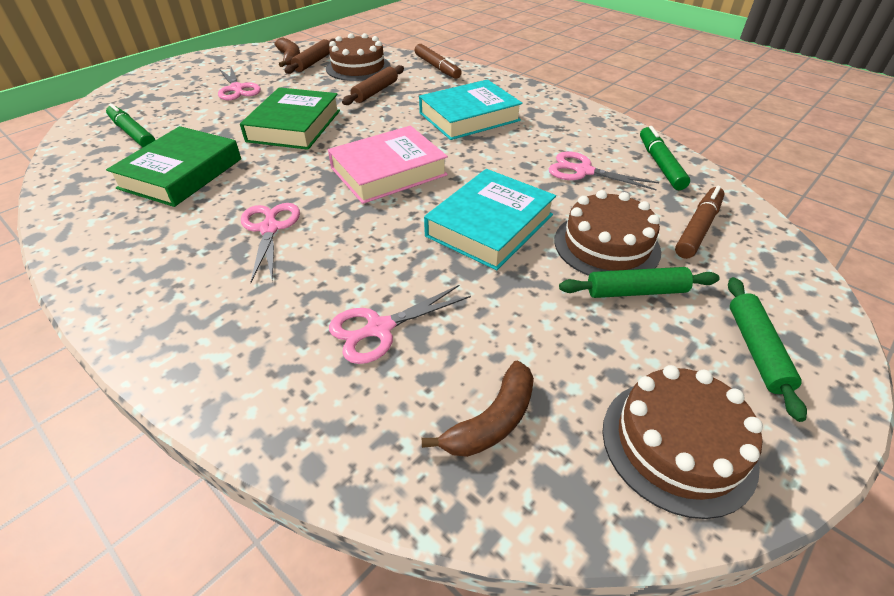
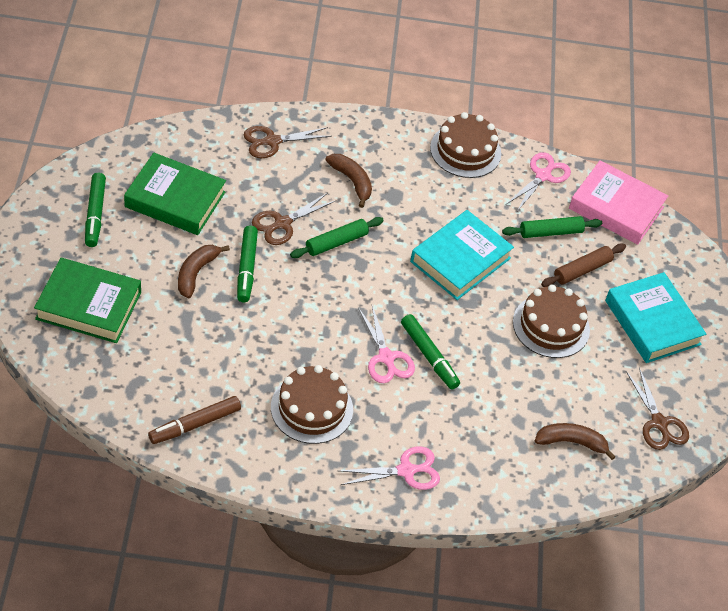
brown banana: 2 -> 3
brown marker: 2 -> 1
brown rolling pin: 2 -> 1
brown scissors: 0 -> 3
green marker: 2 -> 3
pink scissors: 4 -> 3

